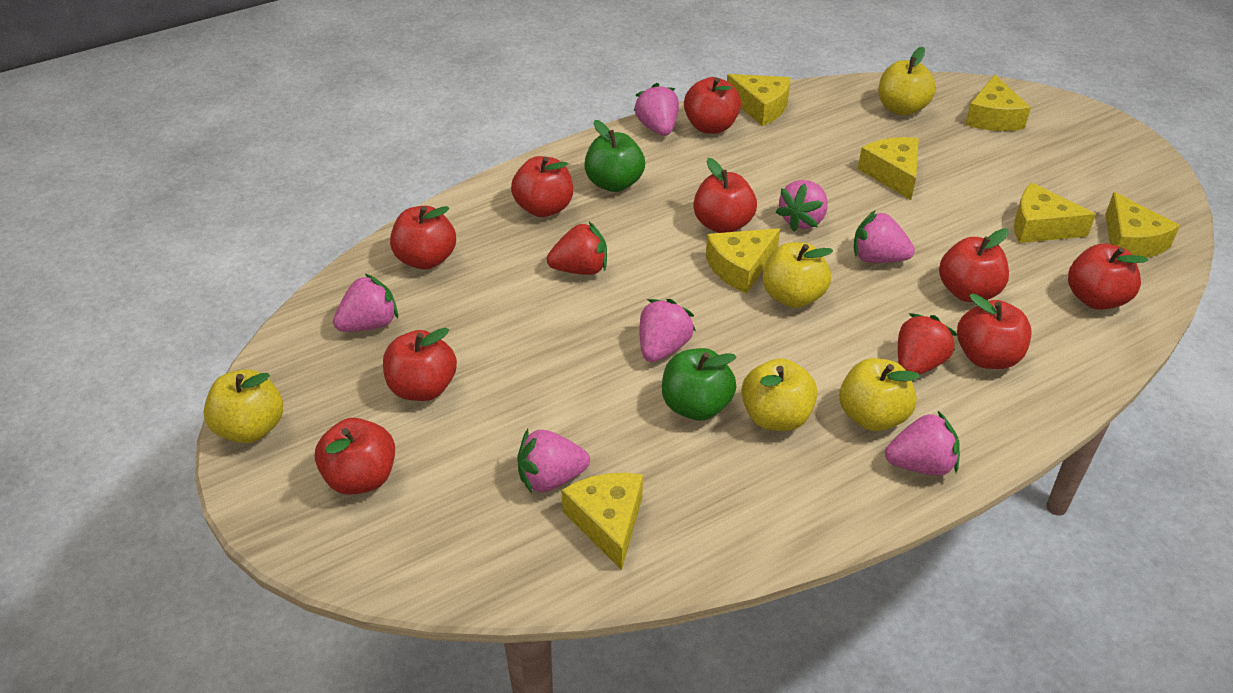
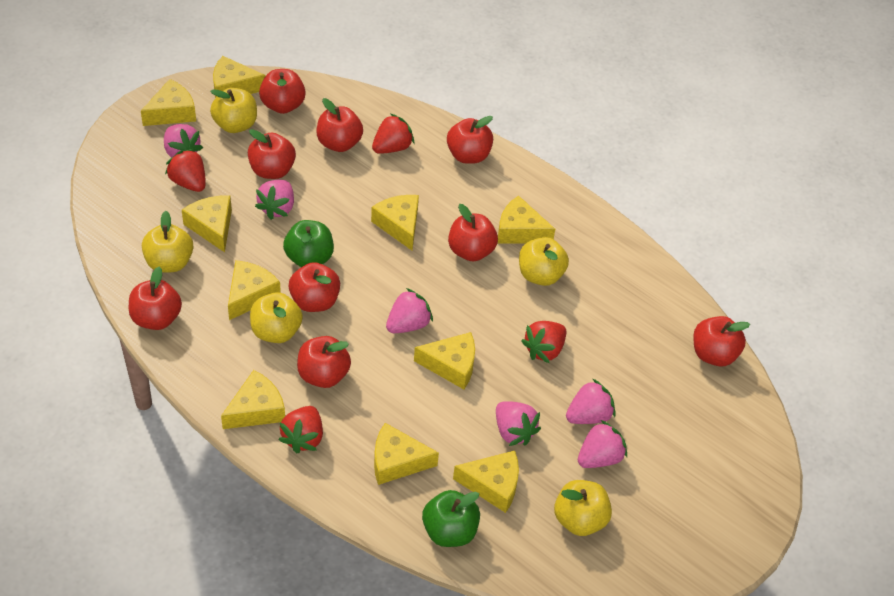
pink strawberry: 7 -> 6
red strawberry: 2 -> 4
yellow cheese: 7 -> 10

